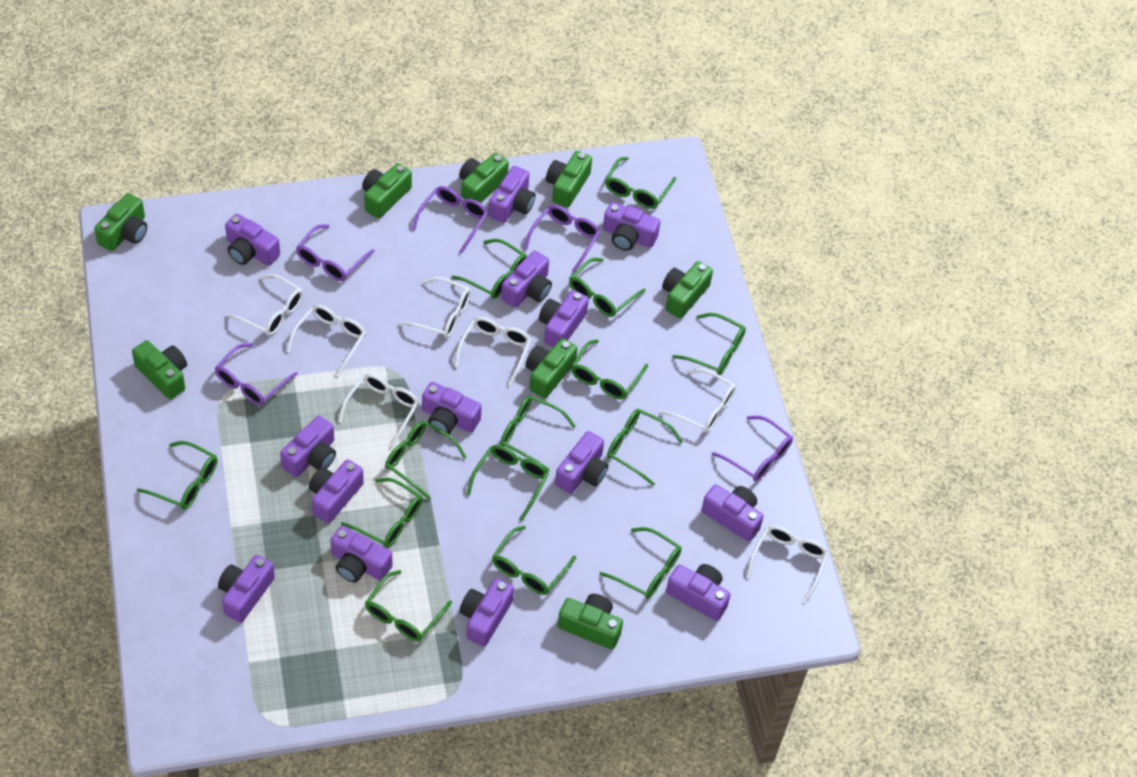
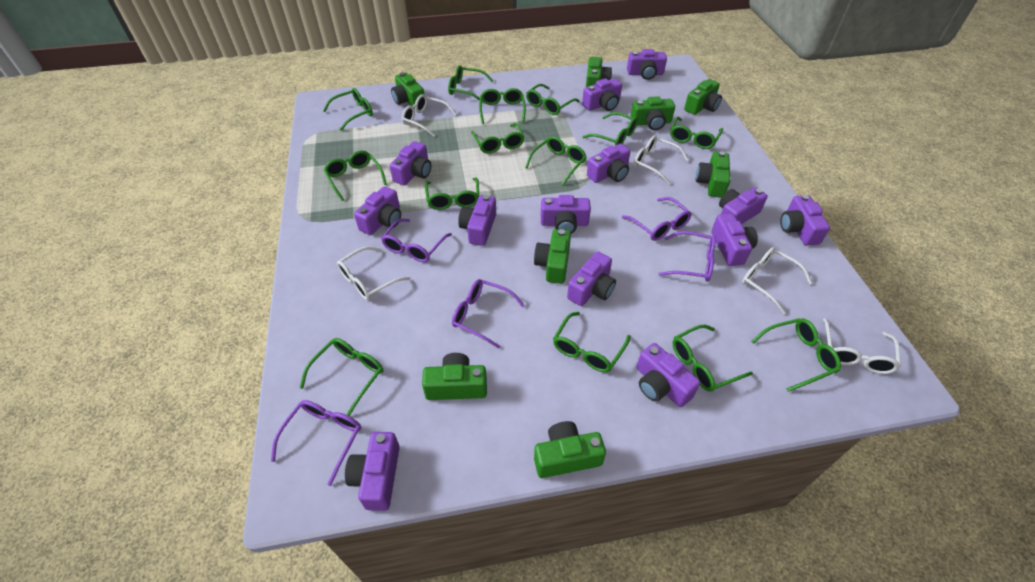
purple camera: 14 -> 13
white glasses: 7 -> 5

